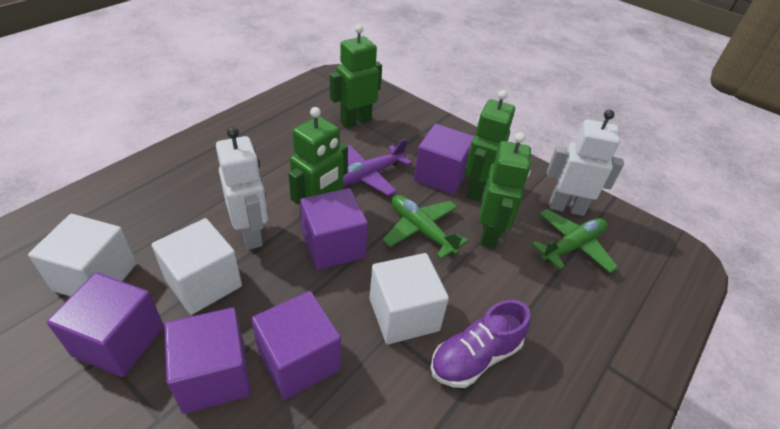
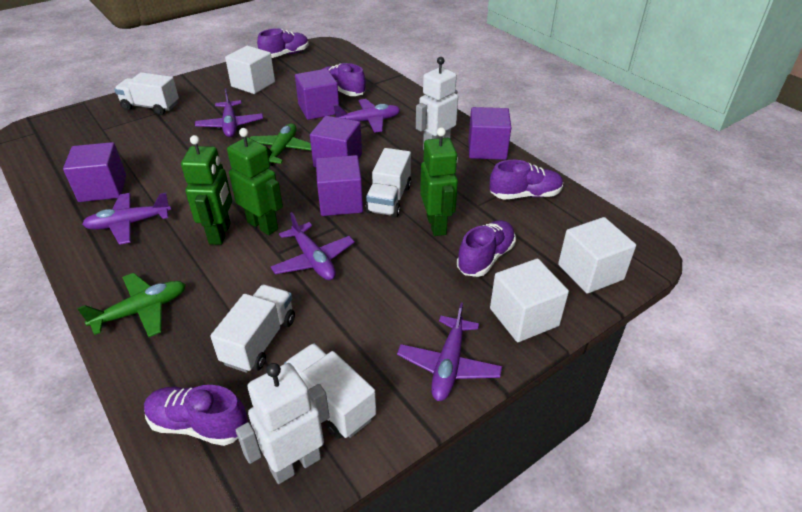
green robot: 4 -> 3
purple plane: 1 -> 5
purple shoe: 1 -> 5
white truck: 0 -> 4

